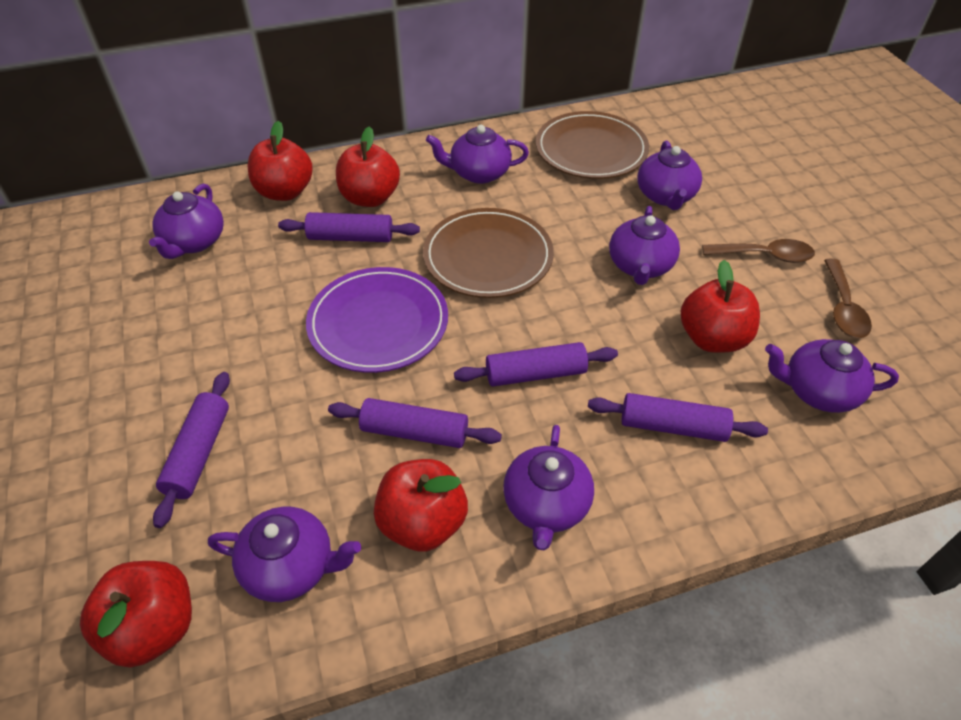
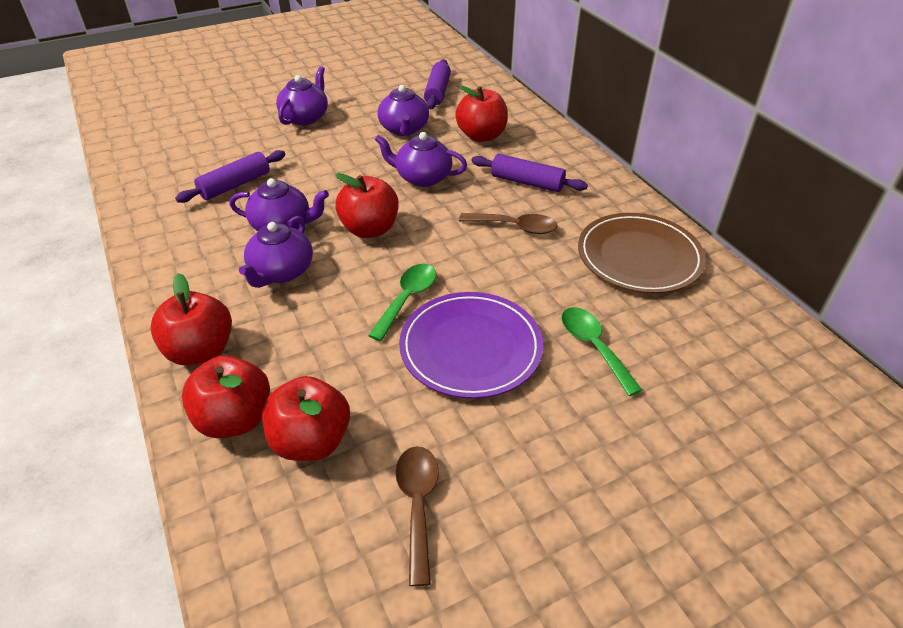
brown plate: 2 -> 1
green spoon: 0 -> 2
purple rolling pin: 5 -> 3
purple teapot: 7 -> 5

